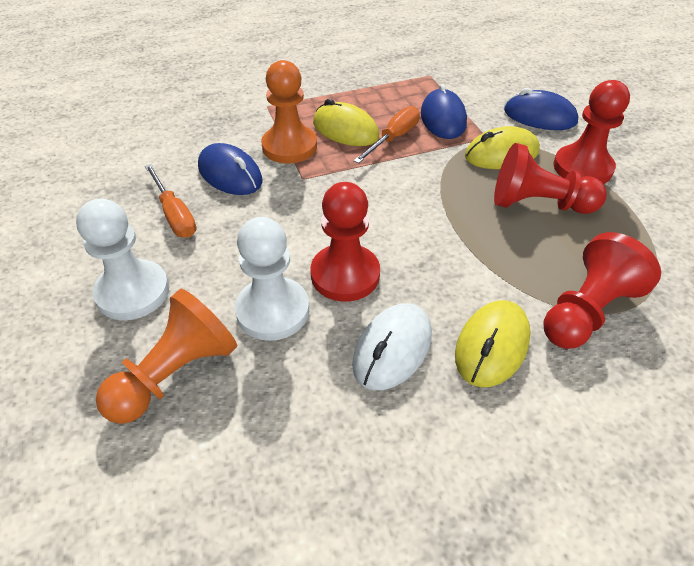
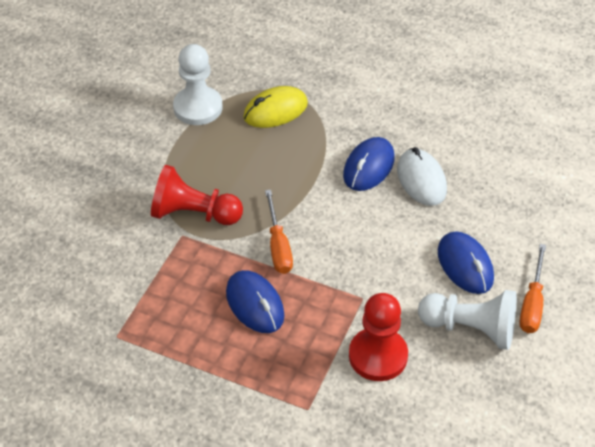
orange pawn: 2 -> 0
red pawn: 4 -> 2
yellow mouse: 3 -> 1

